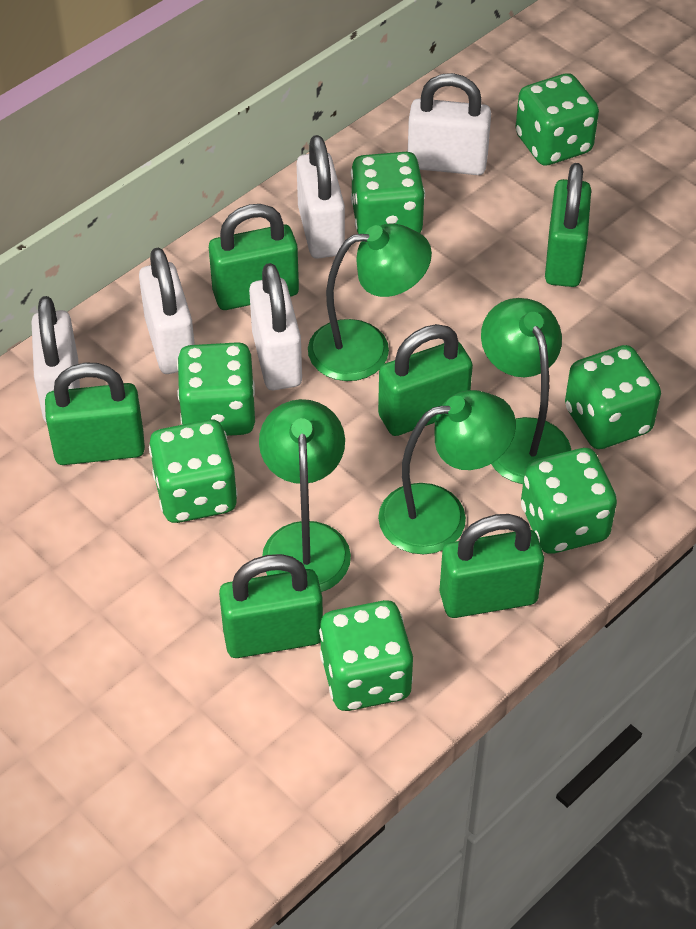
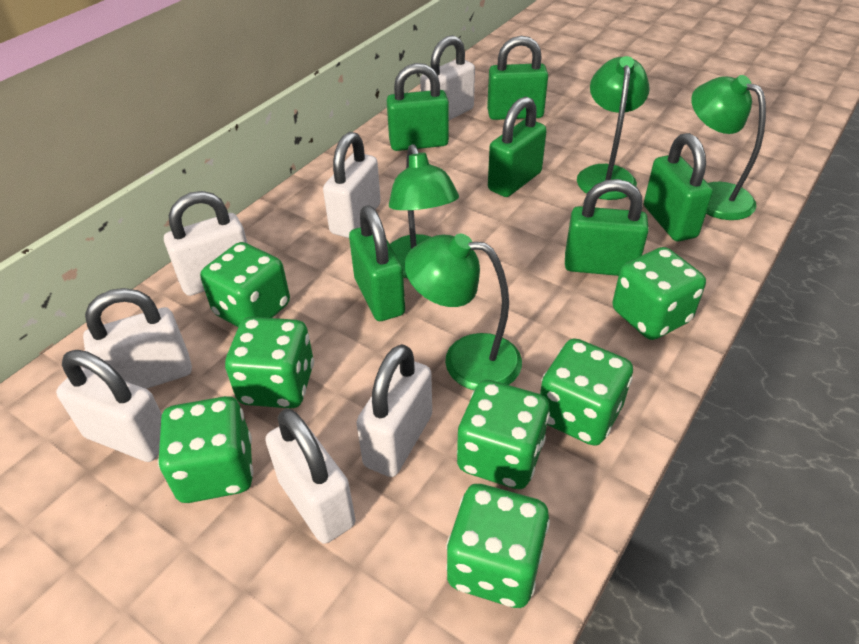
white padlock: 5 -> 7

